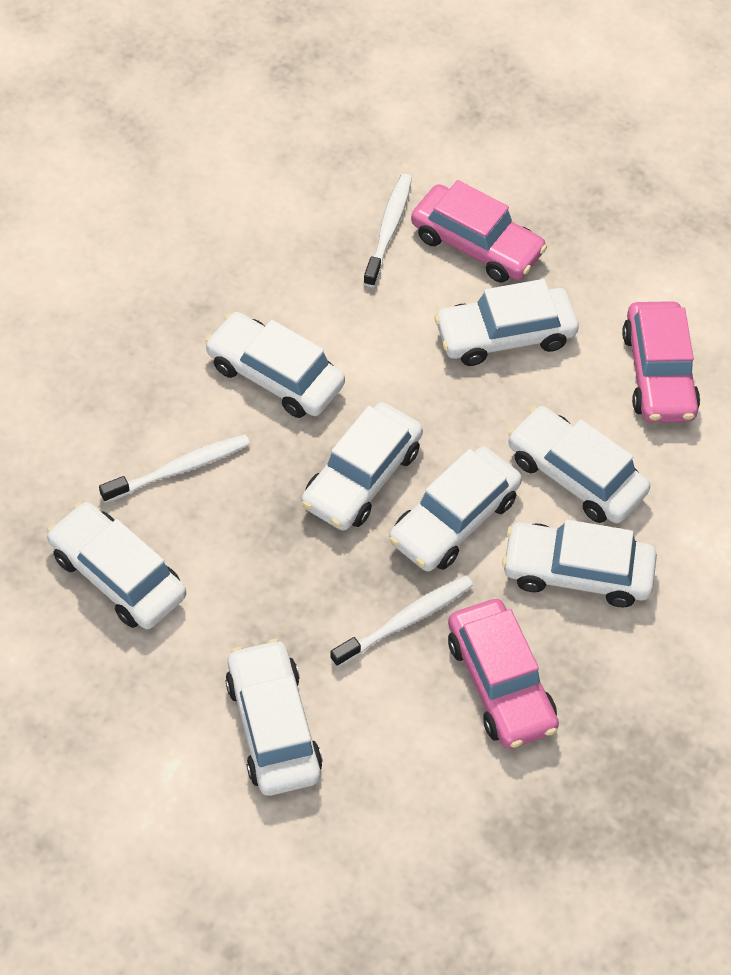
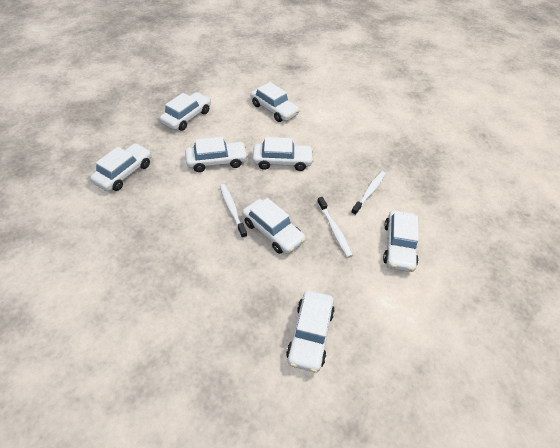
pink car: 3 -> 0

